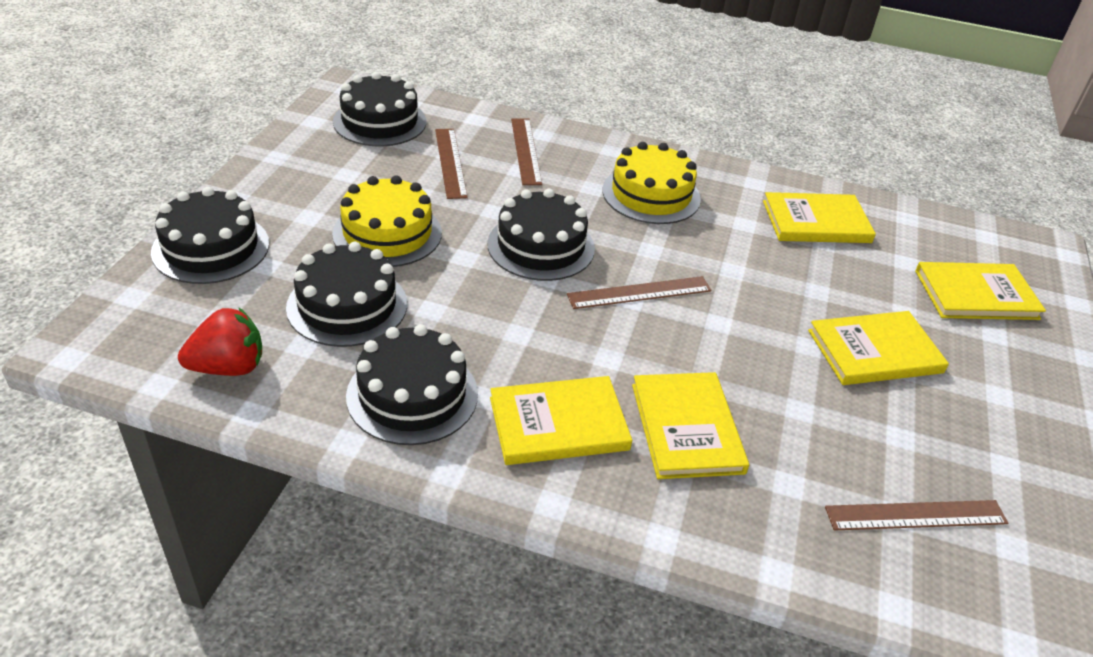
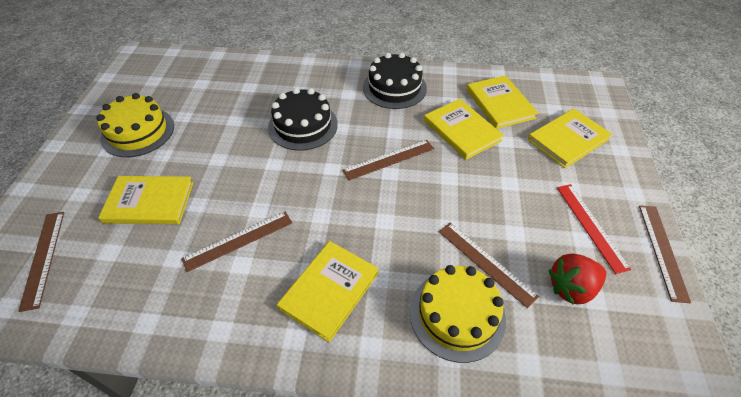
black cake: 5 -> 2
brown ruler: 4 -> 5
red ruler: 0 -> 1

